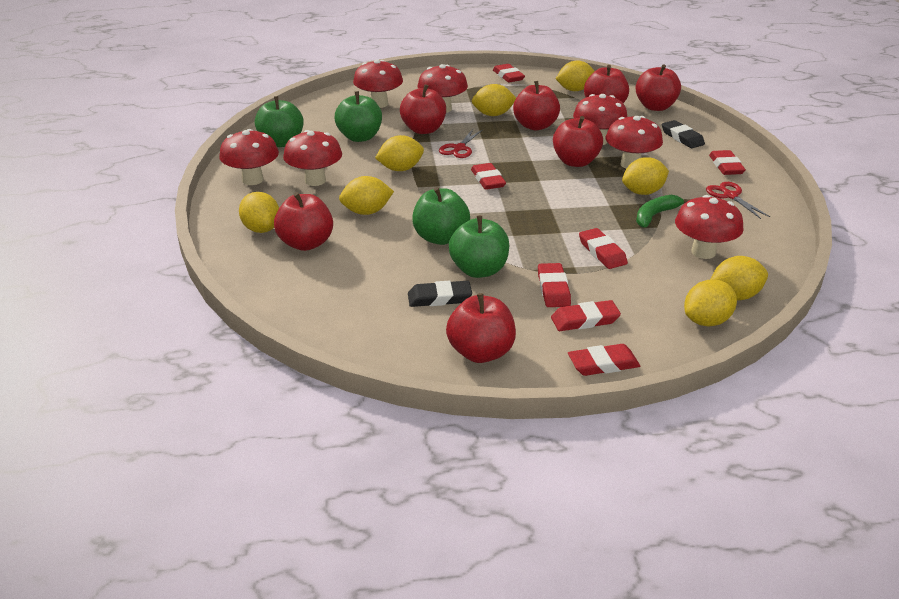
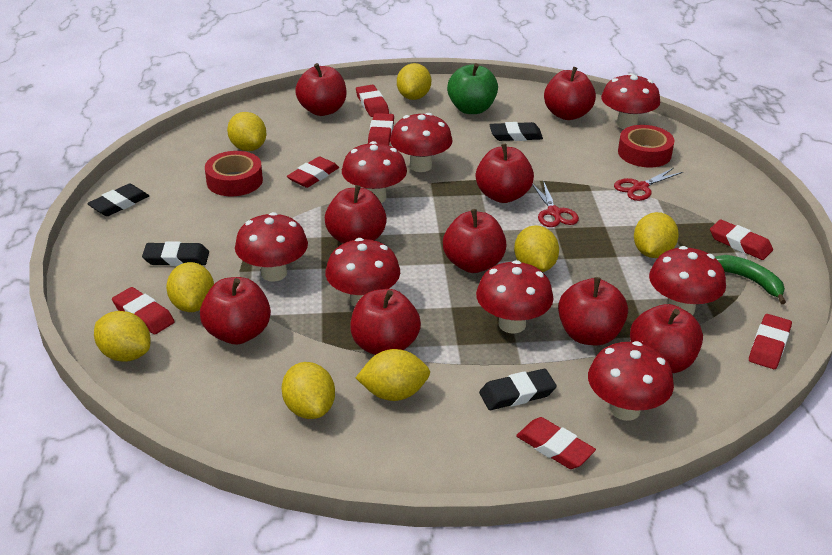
black eraser: 2 -> 4
green apple: 4 -> 1
red apple: 7 -> 9
red mushroom: 7 -> 8
red tape: 0 -> 2

